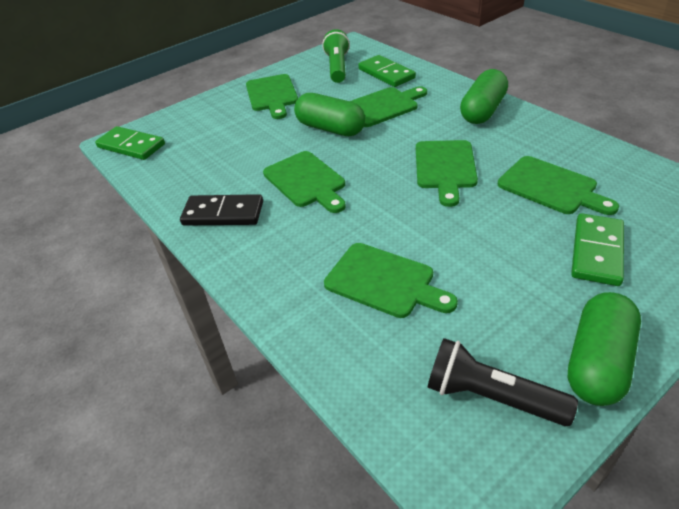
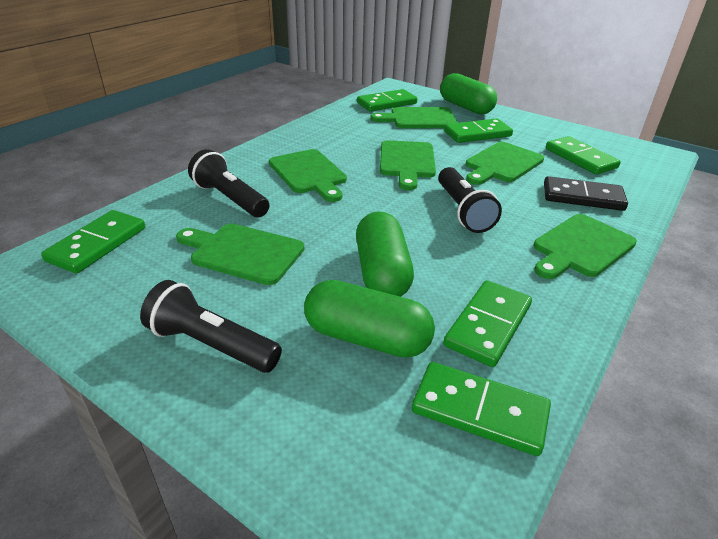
black flashlight: 1 -> 3
green domino: 3 -> 6
green flashlight: 1 -> 0

